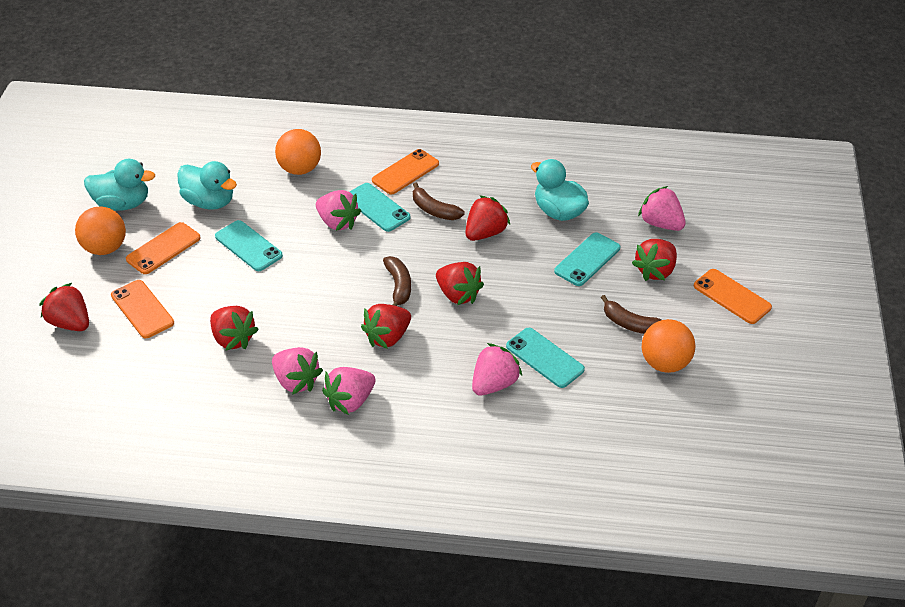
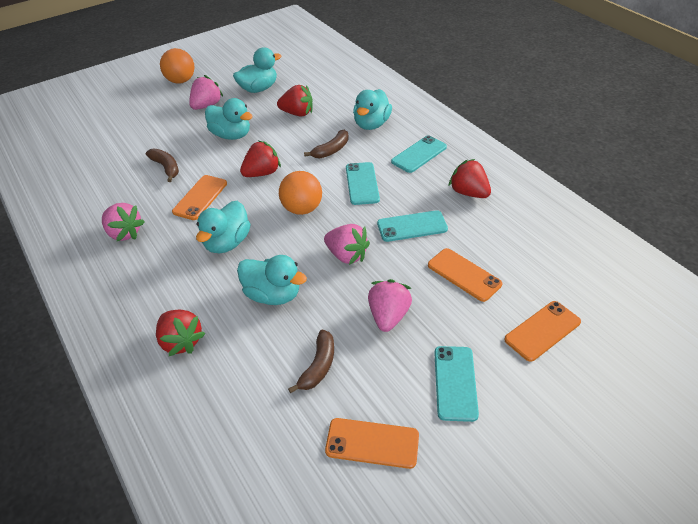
orange ball: 3 -> 2
pink strawberry: 5 -> 4
red strawberry: 6 -> 4
turquoise duck: 3 -> 5

